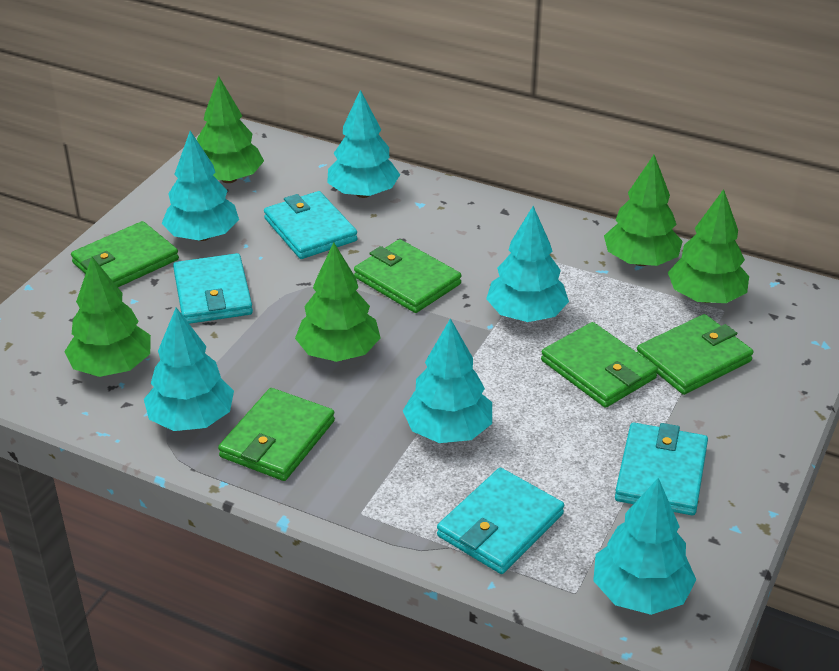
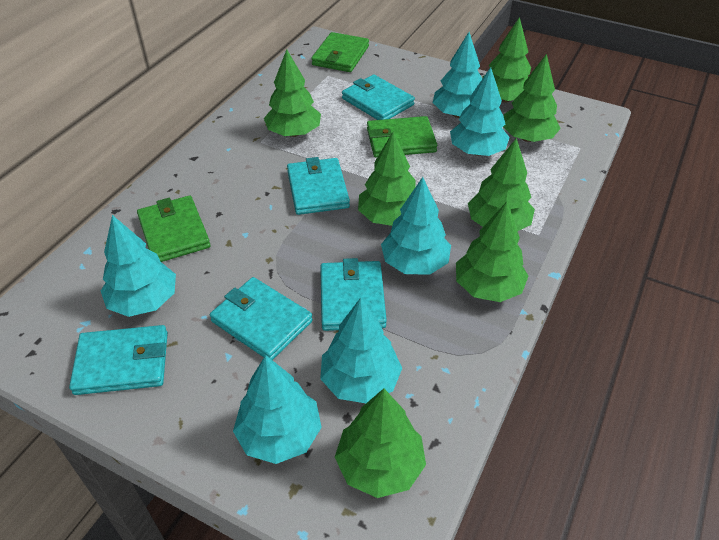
green tree: 5 -> 7
green wallet: 5 -> 3
turquoise wallet: 4 -> 5

